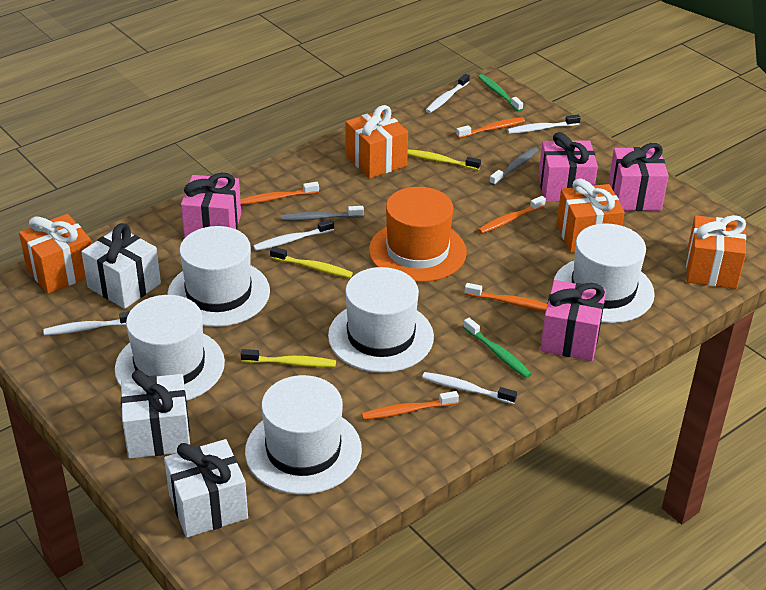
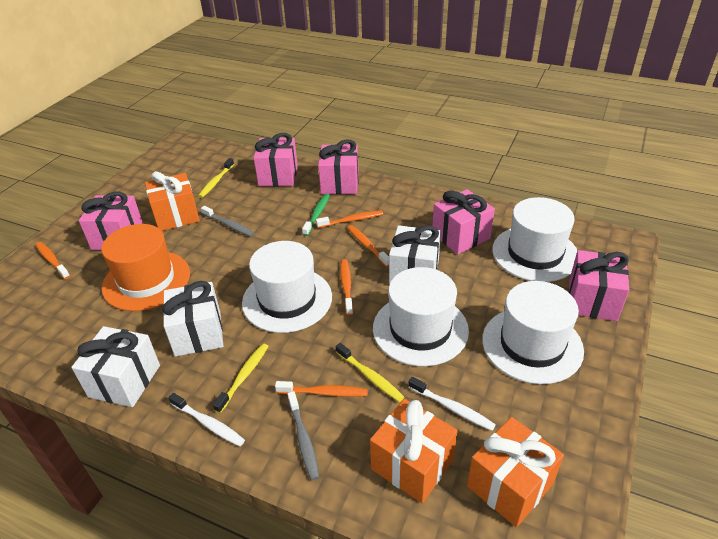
green toothbrush: 2 -> 1
orange gift: 4 -> 3
pink gift: 4 -> 5
white hat: 5 -> 4
white toothbrush: 5 -> 2

